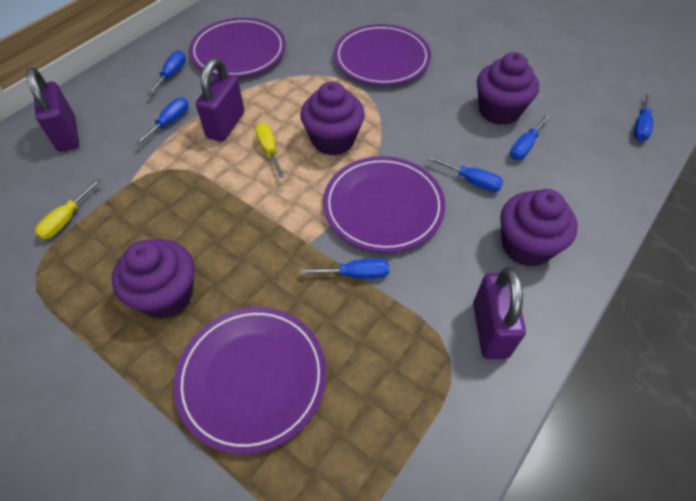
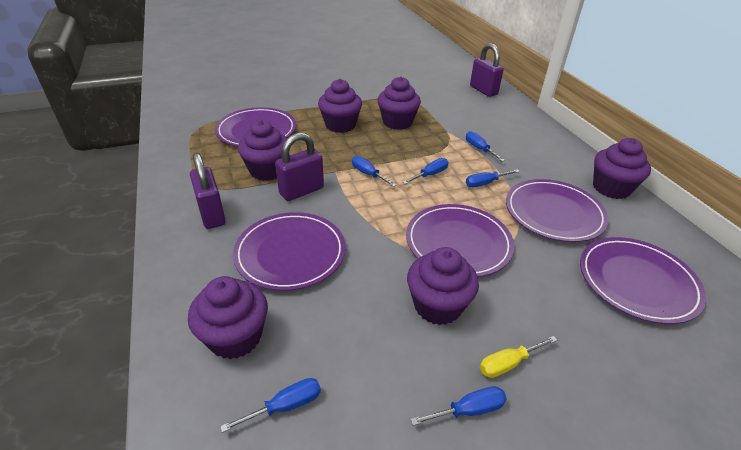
purple cupcake: 4 -> 6
purple plate: 4 -> 5
yellow screwdriver: 2 -> 1

